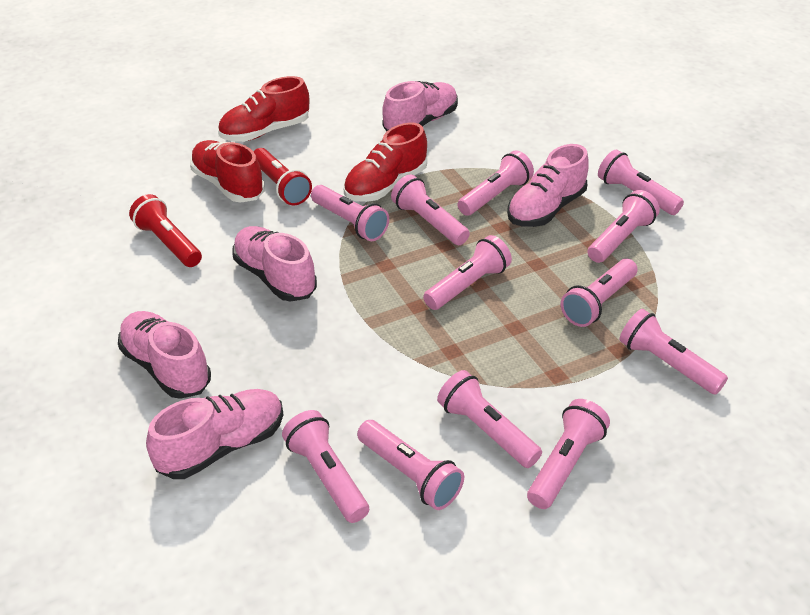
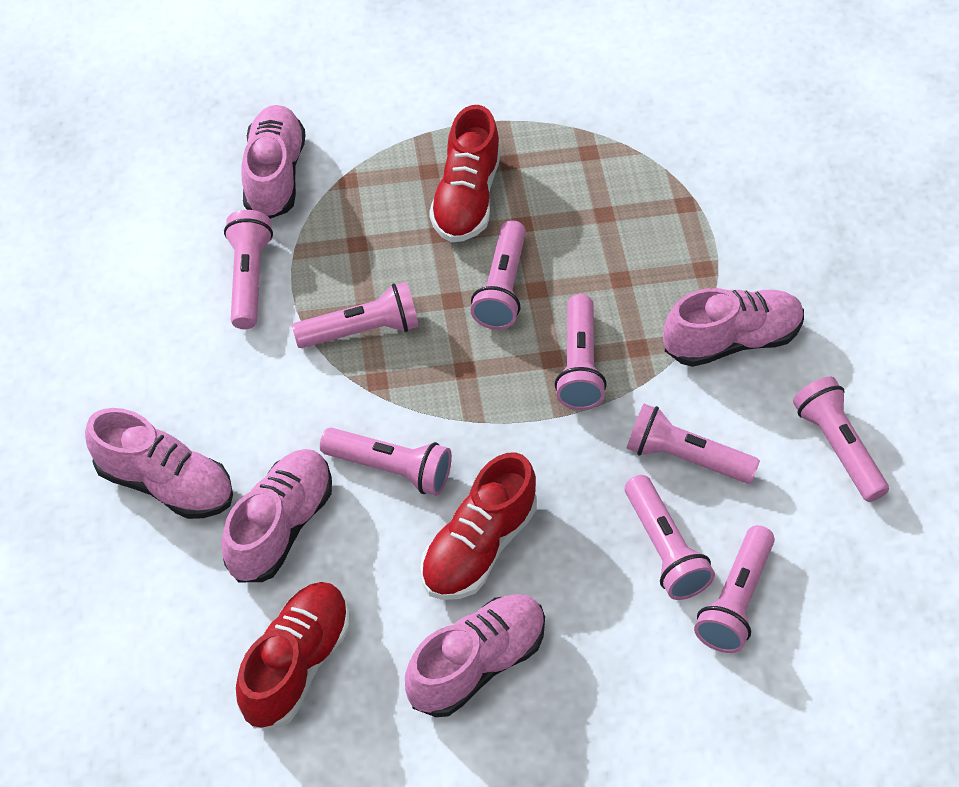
pink flashlight: 12 -> 9
red flashlight: 2 -> 0

